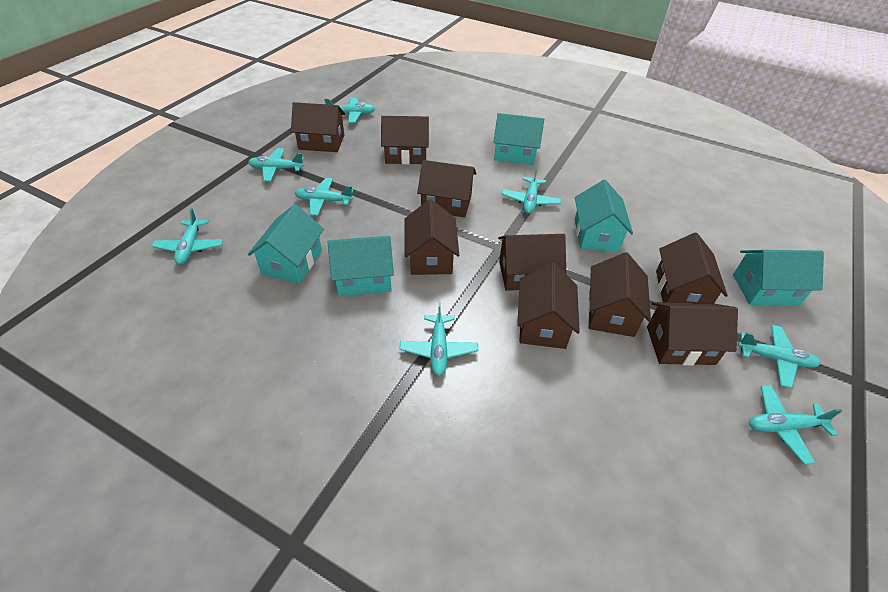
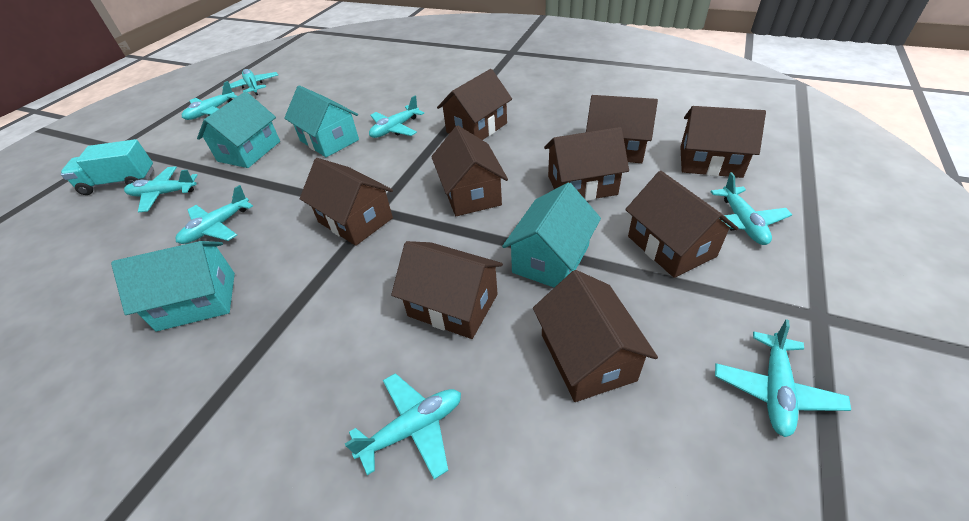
turquoise house: 5 -> 4
turquoise truck: 0 -> 1

